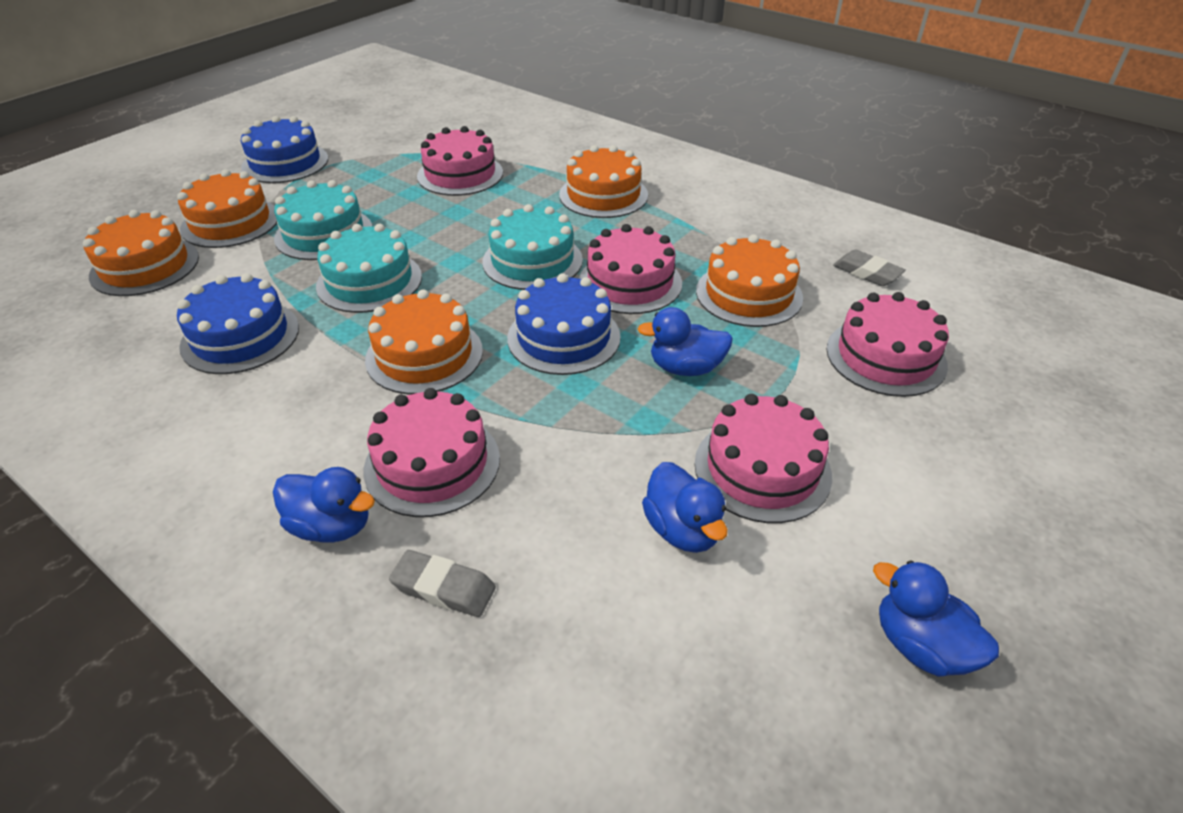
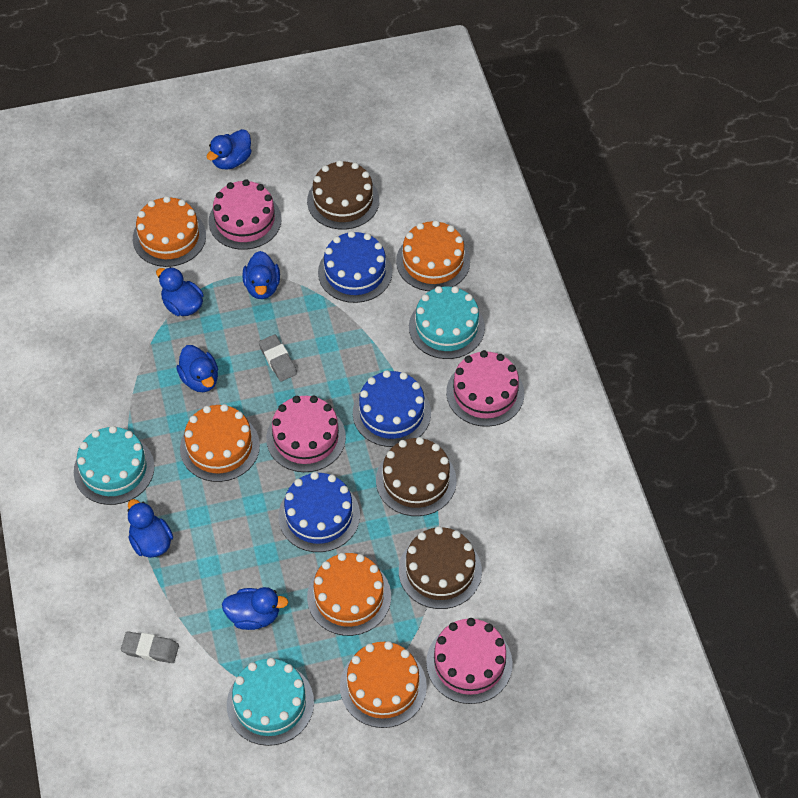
blue duck: 4 -> 6
brown cake: 0 -> 3
pink cake: 5 -> 4

